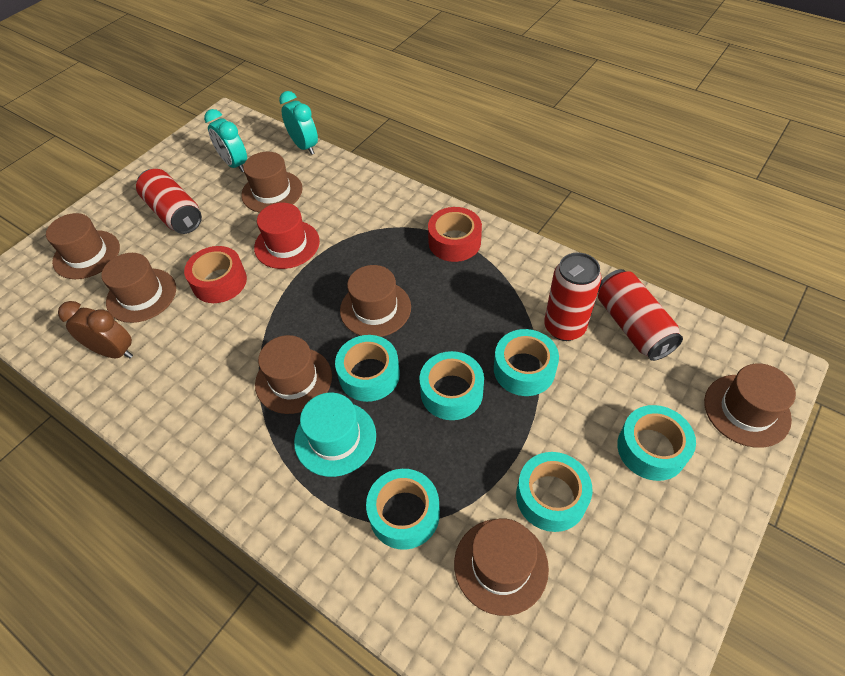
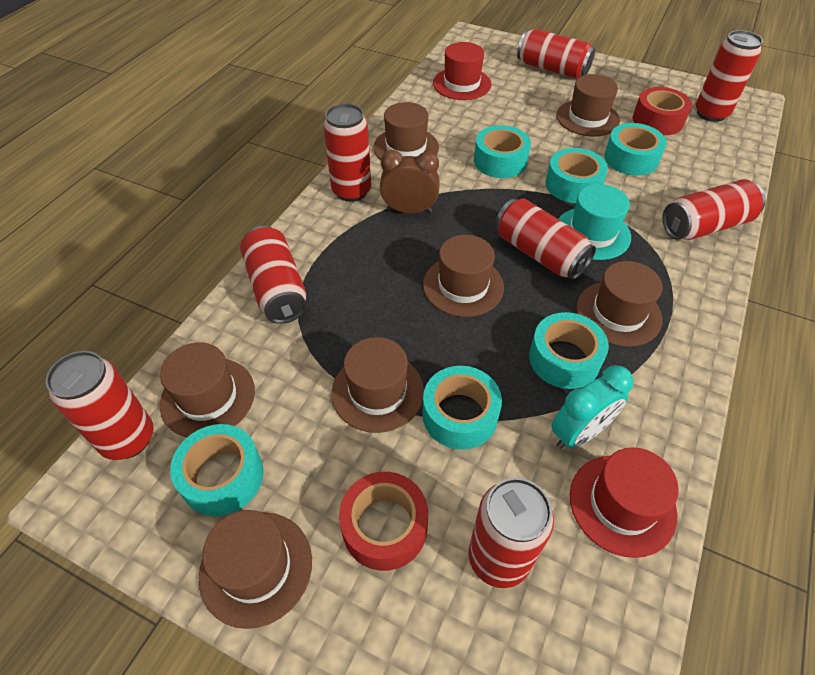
red can: 3 -> 8
red hat: 1 -> 2
turquoise clock: 2 -> 1

